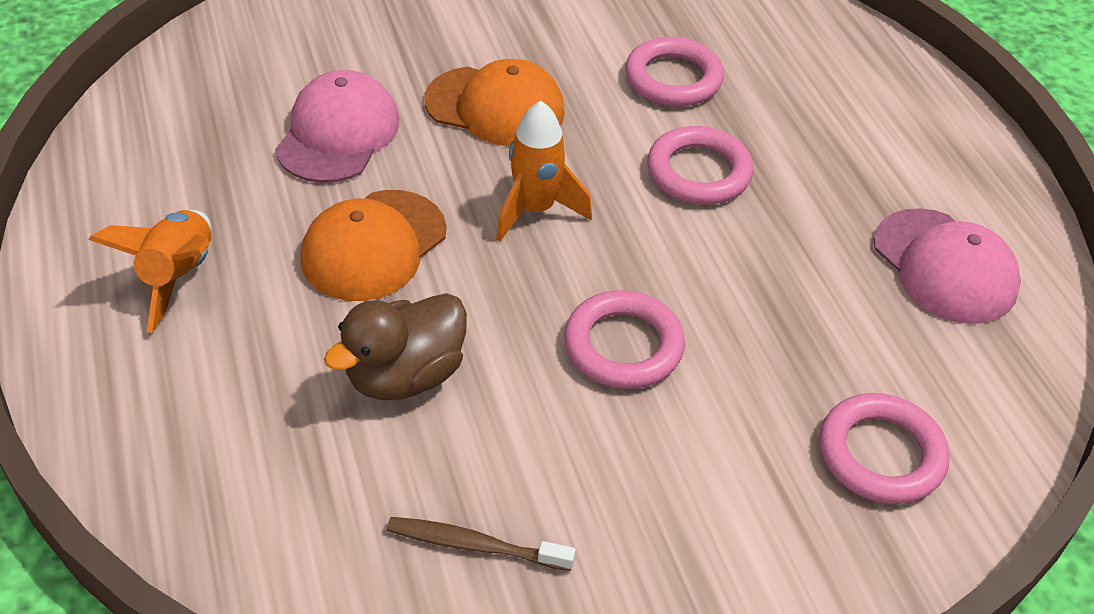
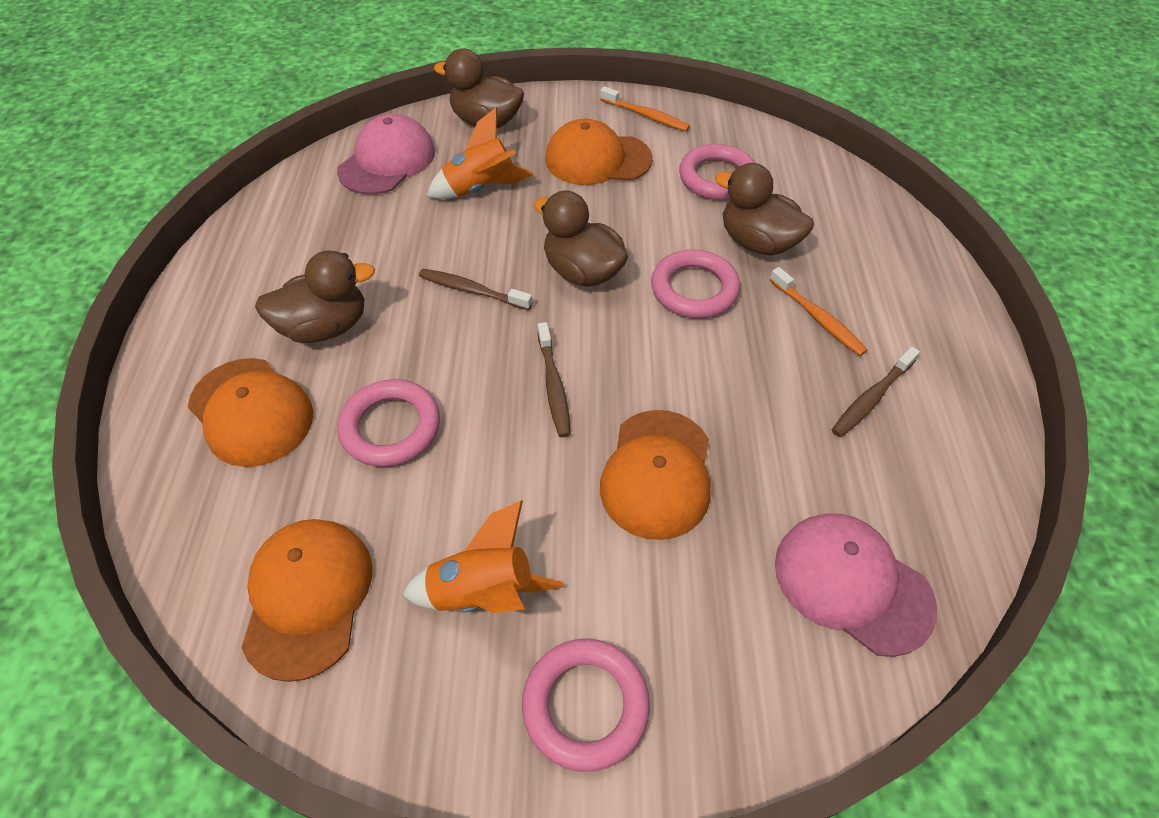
brown duck: 1 -> 4
brown toothbrush: 1 -> 3
orange cap: 2 -> 4
orange toothbrush: 0 -> 2

